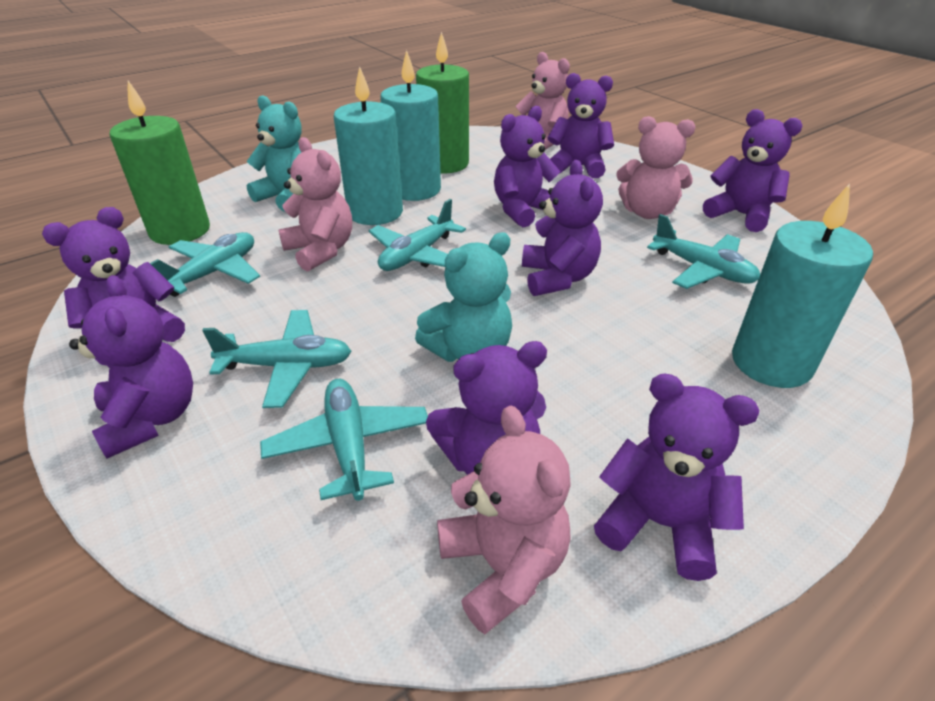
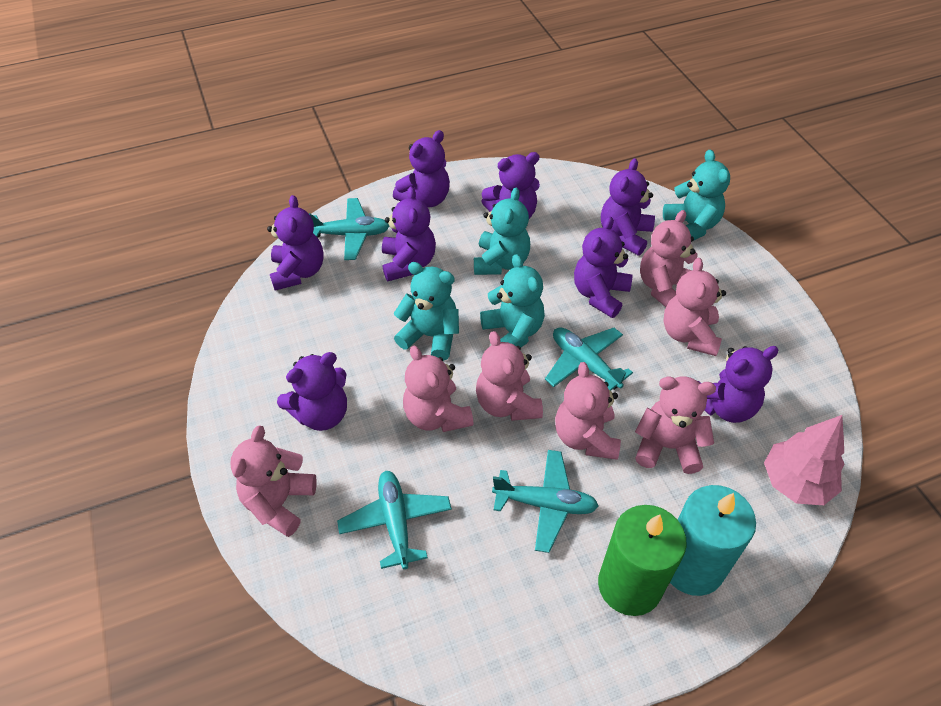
green candle: 2 -> 1
pink teddy bear: 4 -> 7
pink tree: 0 -> 1
turquoise candle: 3 -> 1
turquoise plane: 5 -> 4
turquoise teddy bear: 2 -> 4

